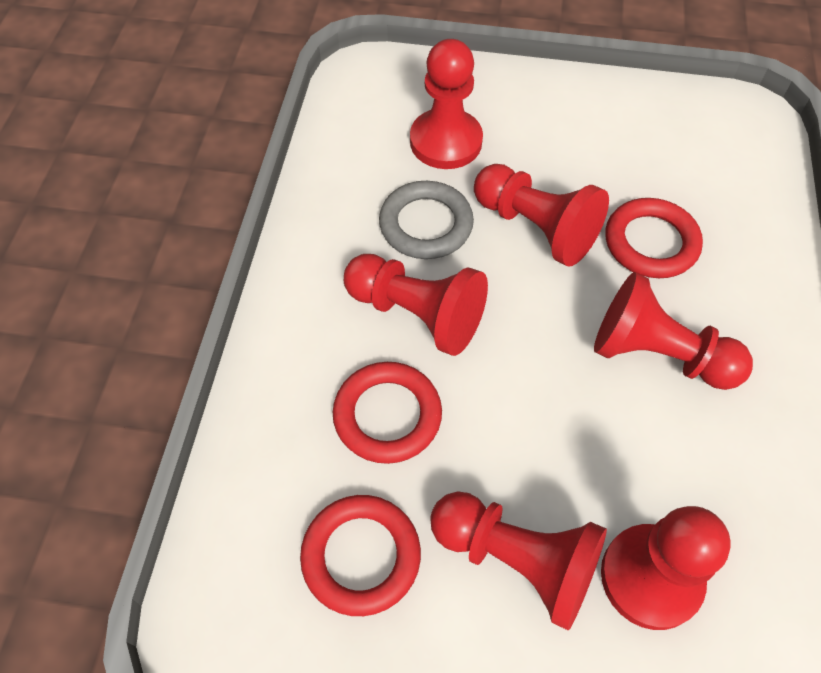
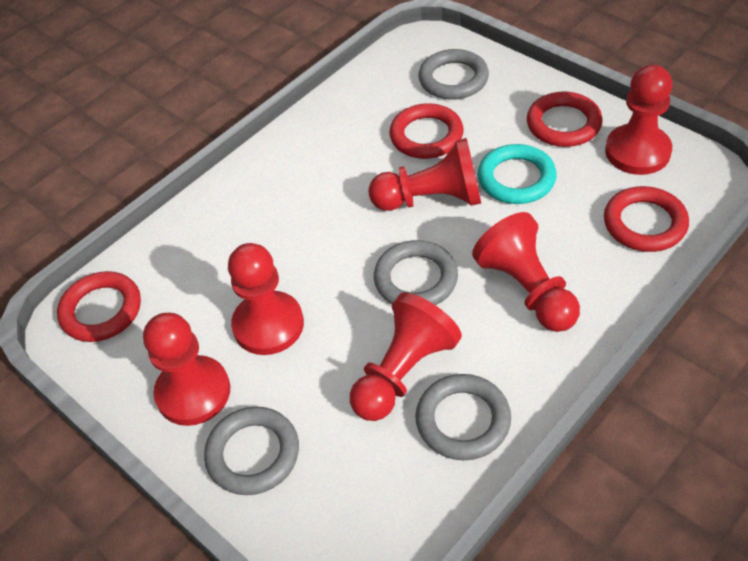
grey ring: 1 -> 4
red ring: 3 -> 4
turquoise ring: 0 -> 1

